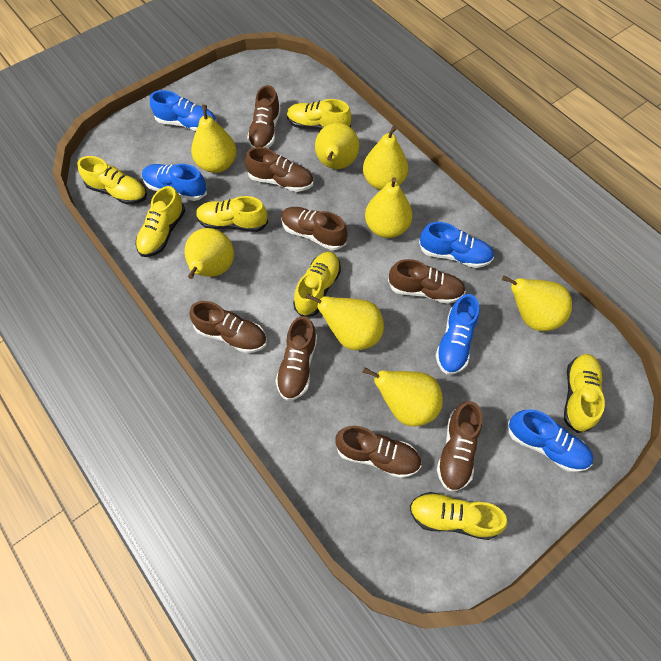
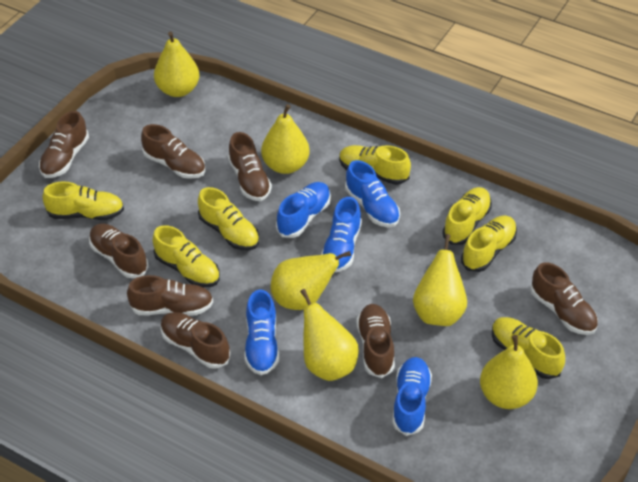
yellow pear: 8 -> 6

